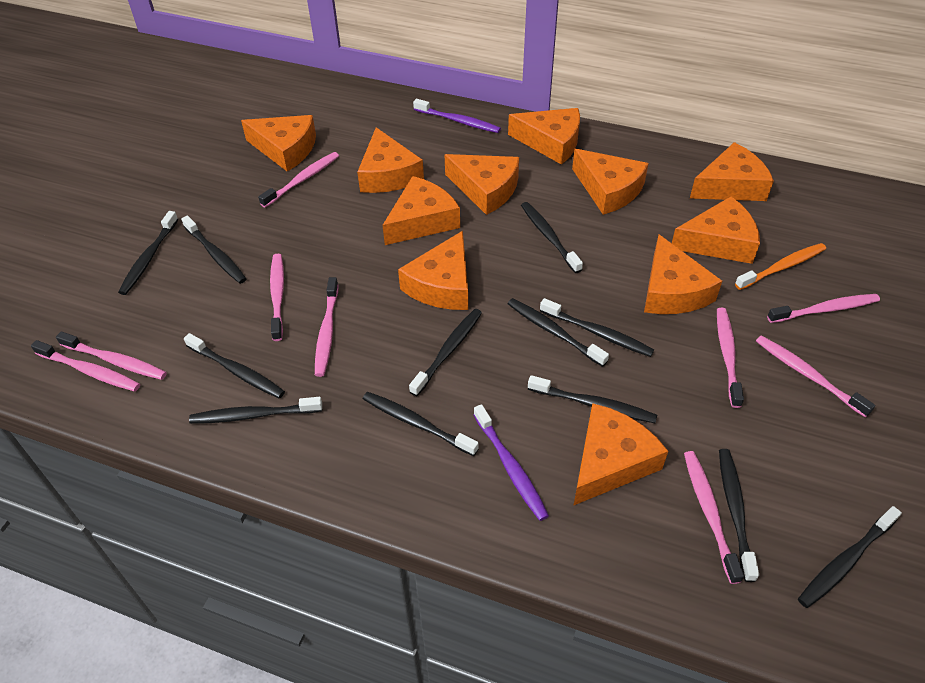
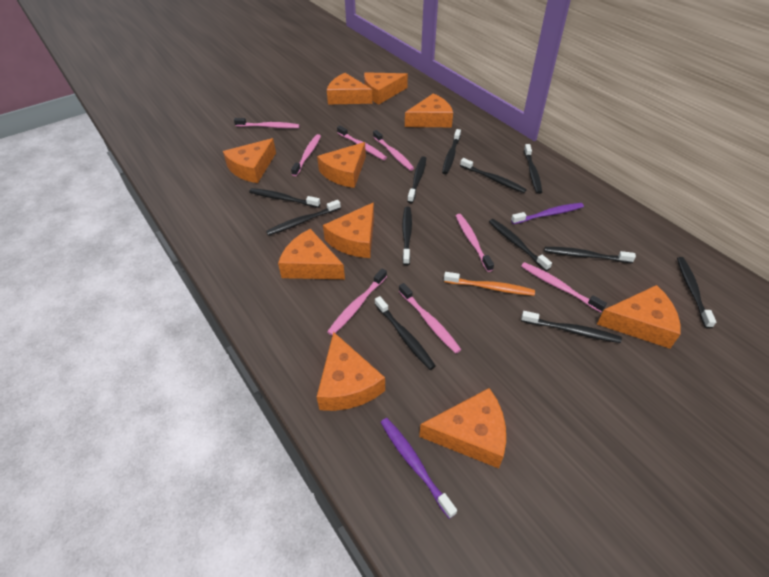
orange cheese: 11 -> 10
pink toothbrush: 9 -> 8

